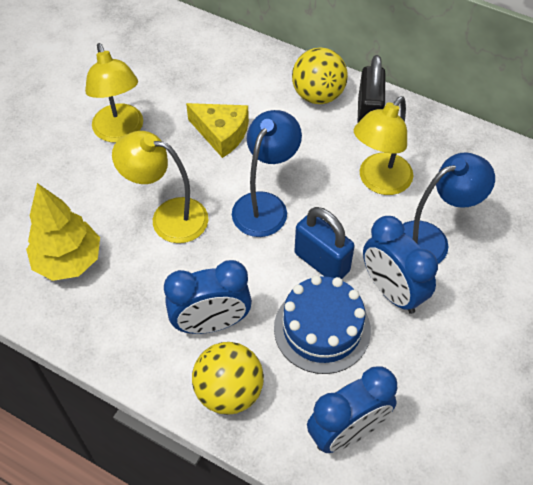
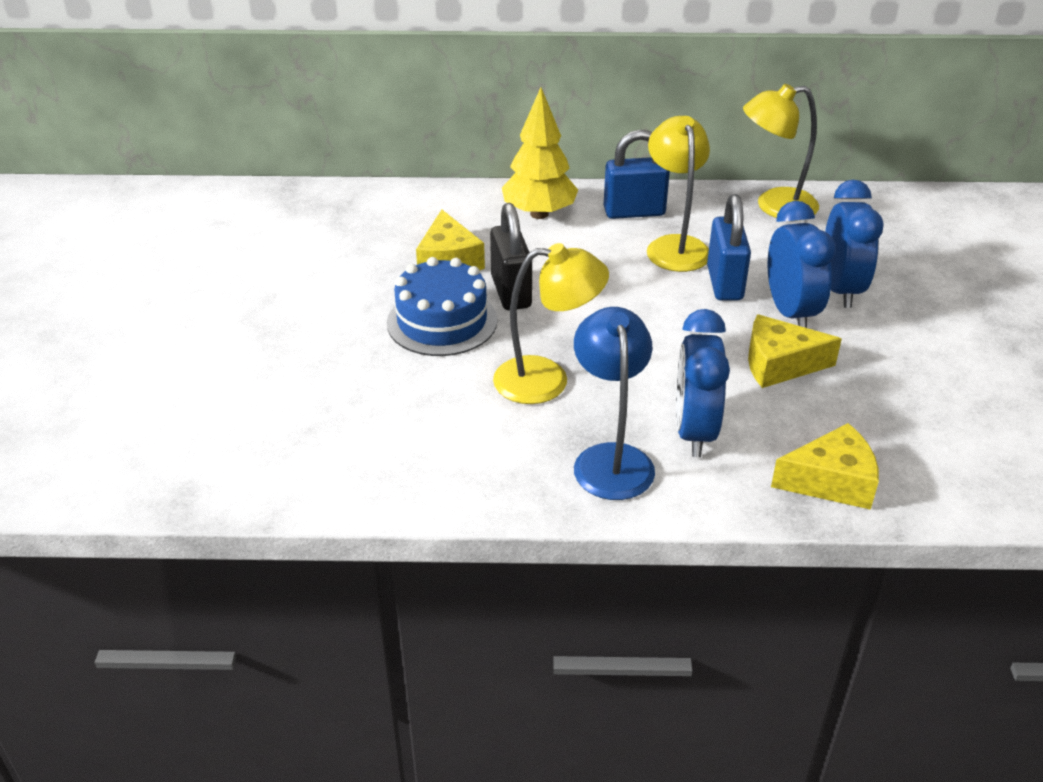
blue lamp: 2 -> 1
blue padlock: 1 -> 2
yellow ball: 2 -> 0
yellow cheese: 1 -> 3

